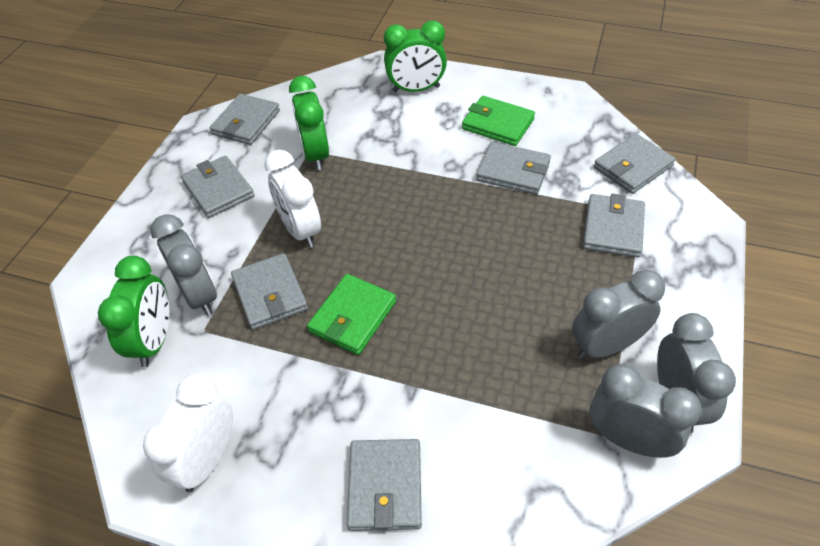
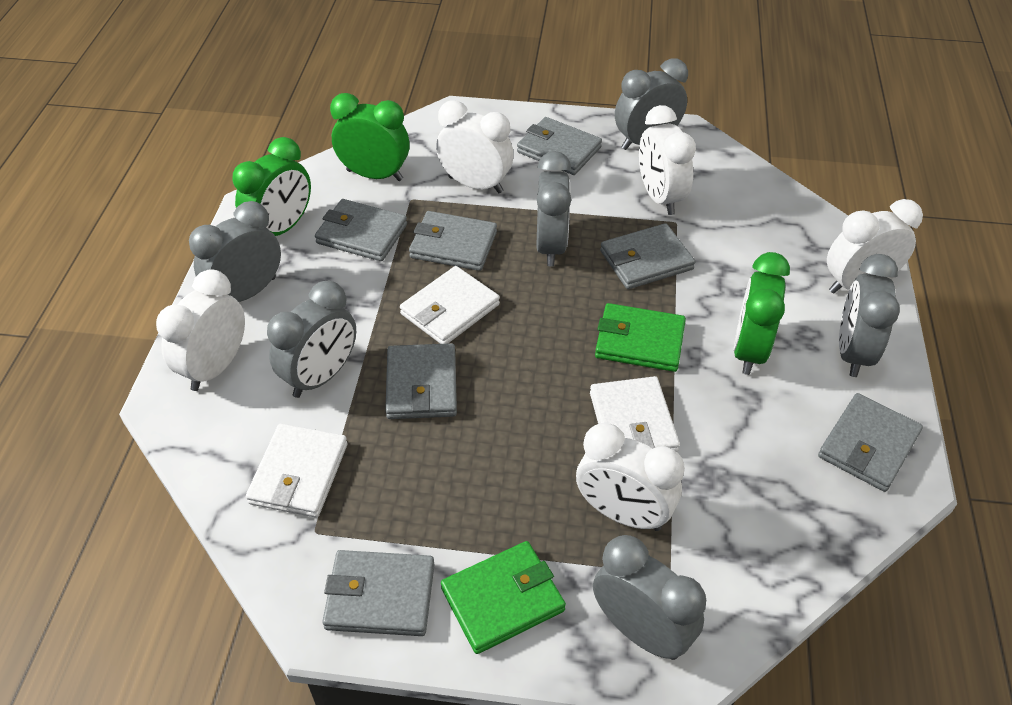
grey clock: 4 -> 6
white clock: 2 -> 5
white wallet: 0 -> 3

